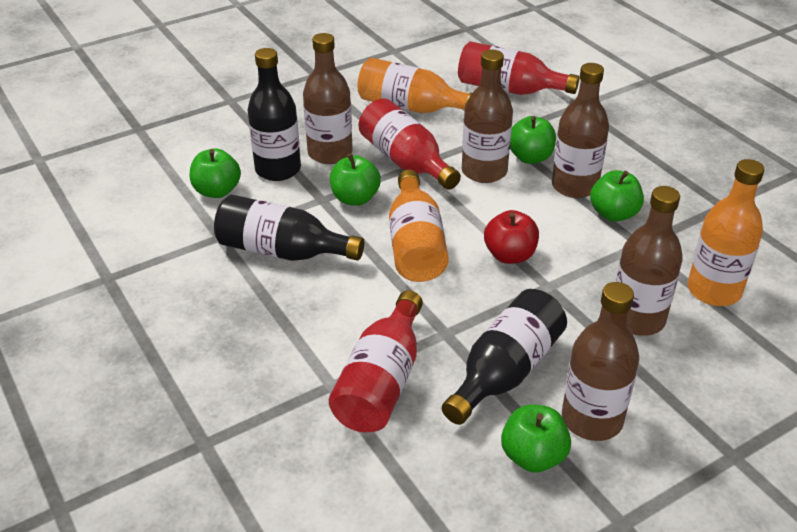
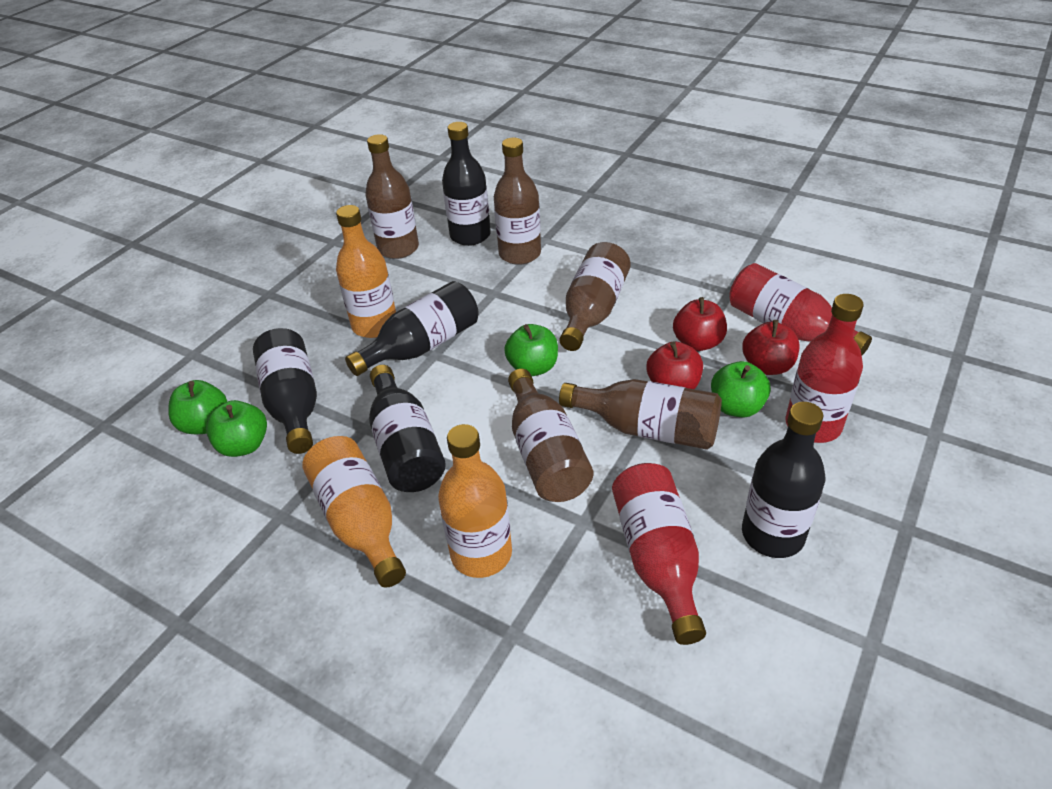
black bottle: 3 -> 5
green apple: 5 -> 4
red apple: 1 -> 3

